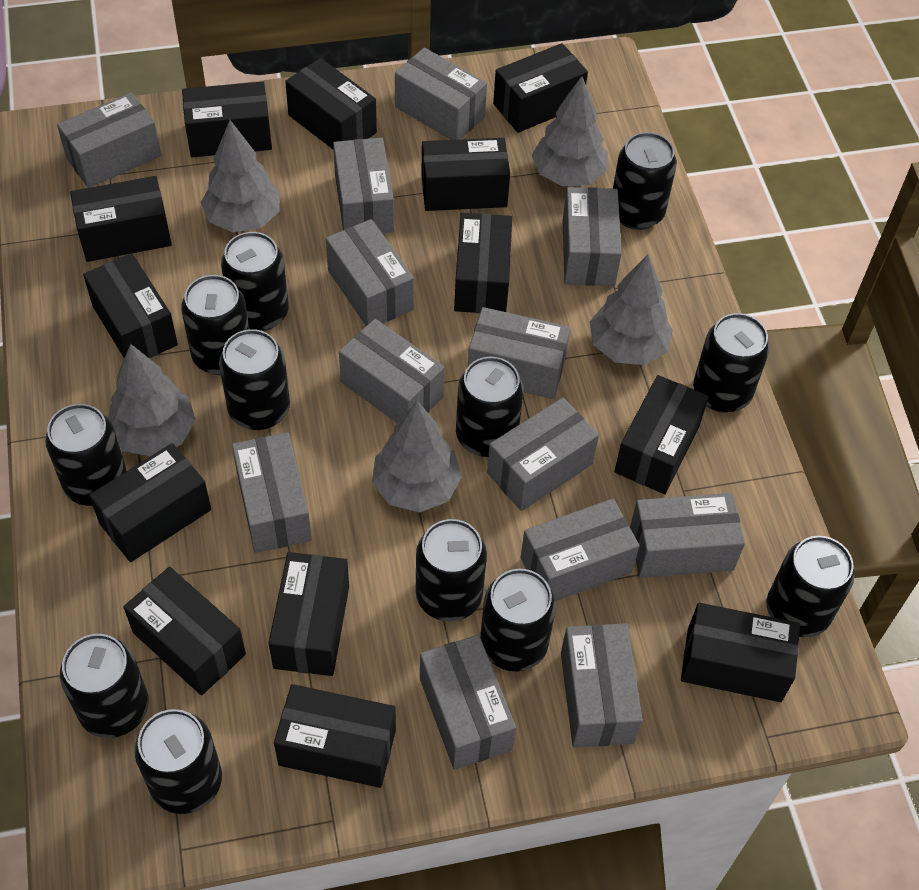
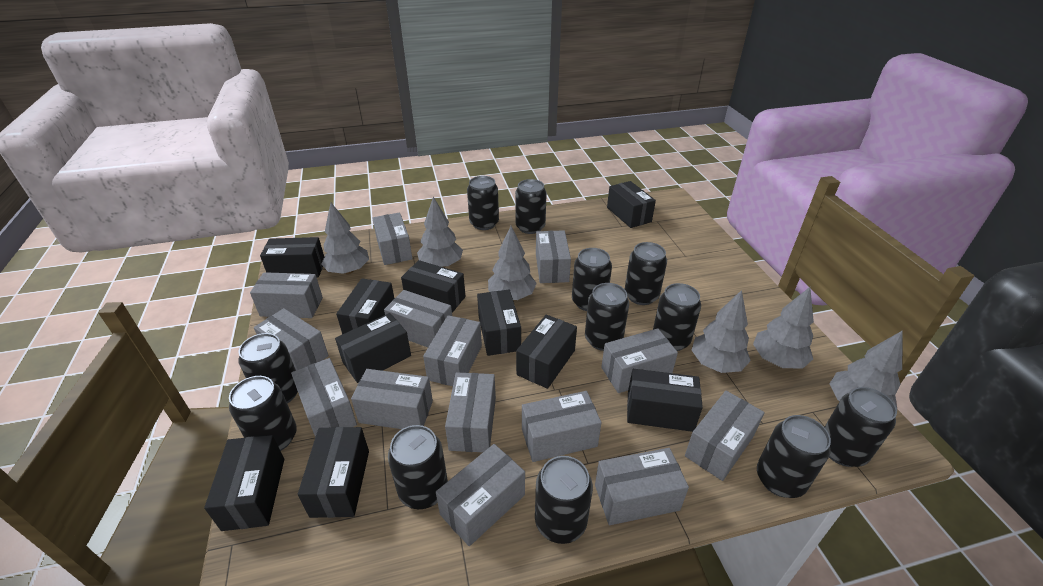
black box: 13 -> 10
grey box: 13 -> 14
grey tree: 5 -> 6

